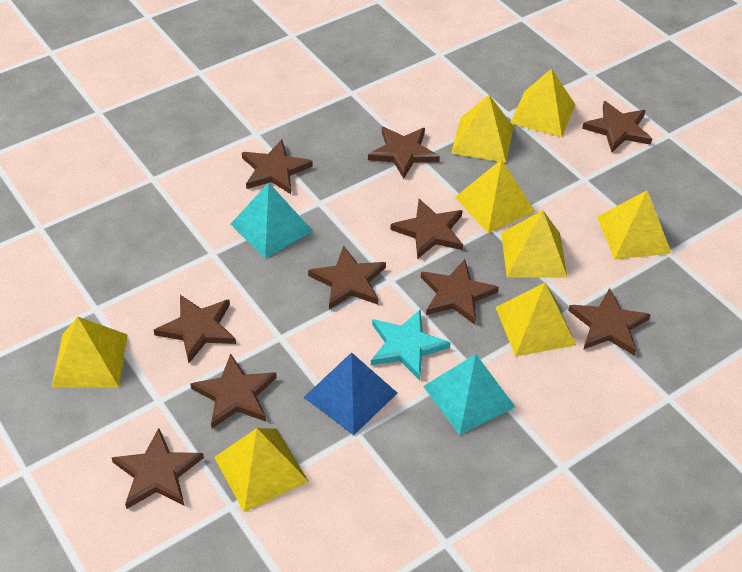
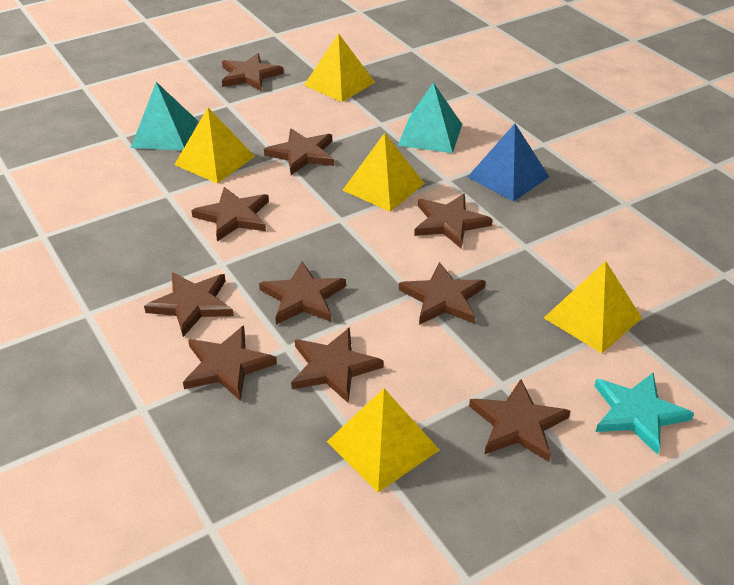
yellow pyramid: 8 -> 5

